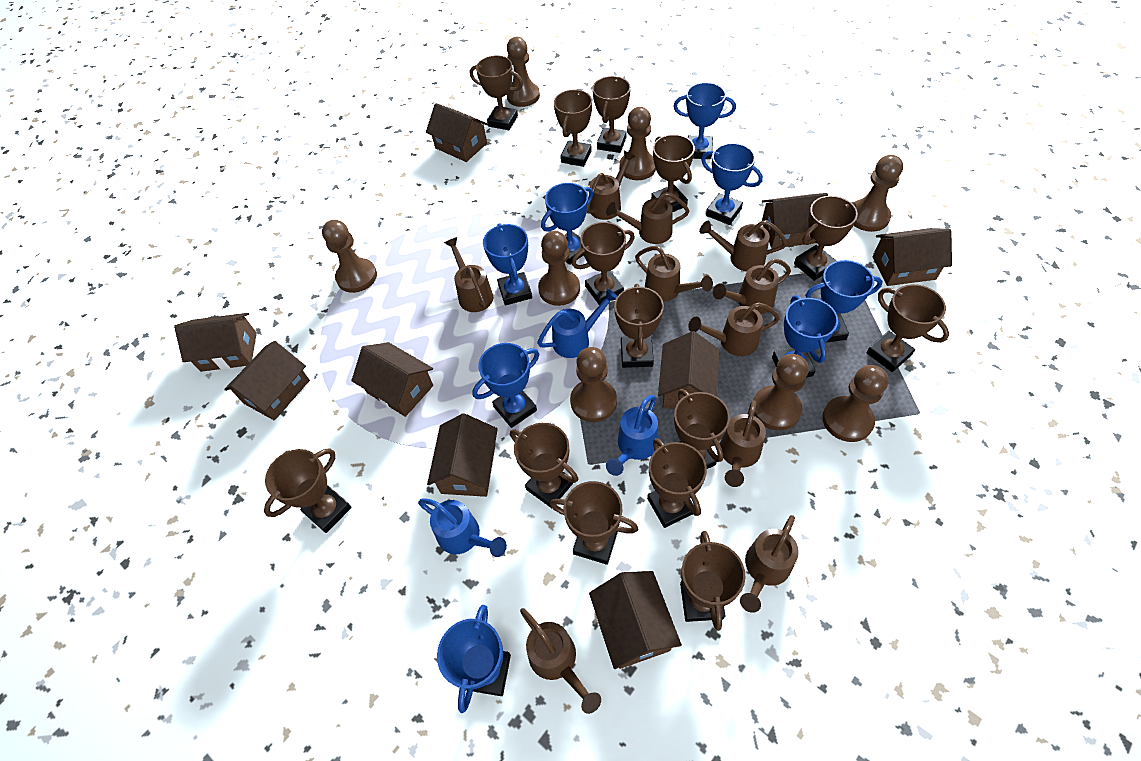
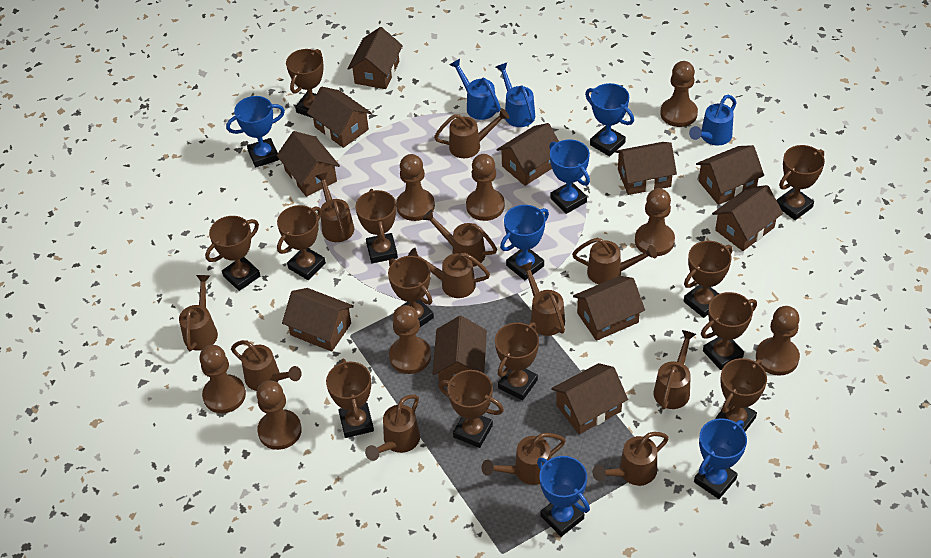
blue trophy: 8 -> 6
brown house: 9 -> 11
brown trophy: 14 -> 12
brown watering can: 10 -> 12

